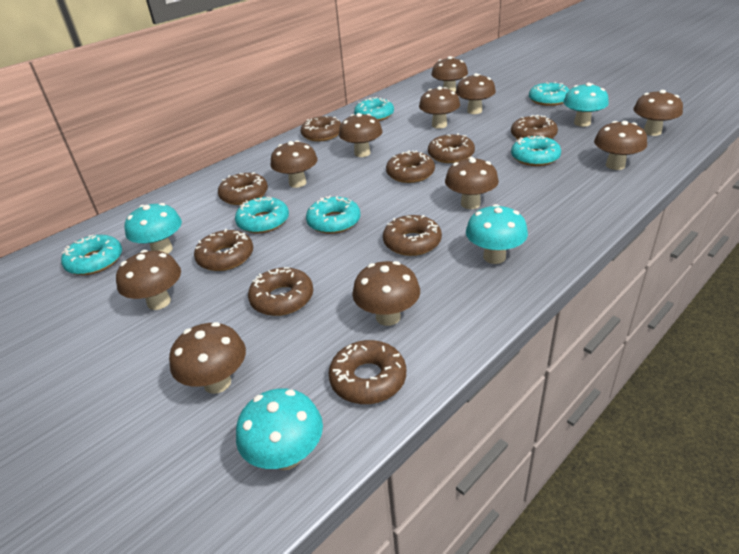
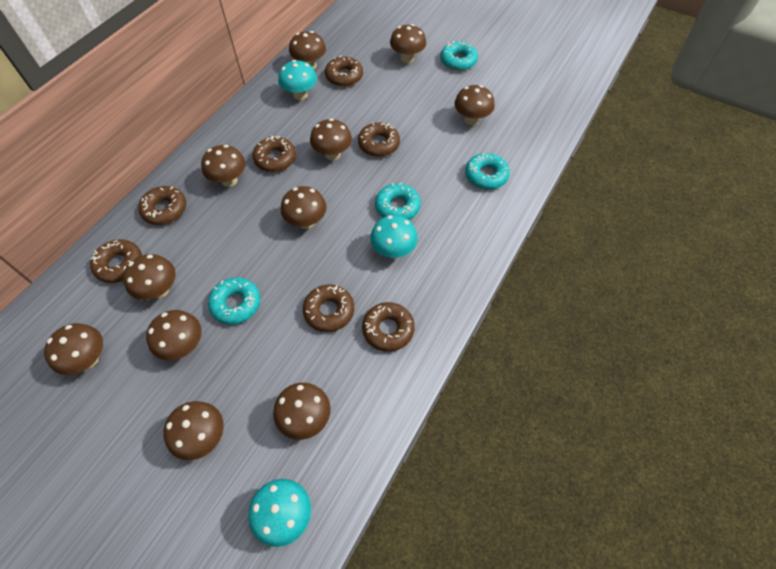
brown donut: 9 -> 7
turquoise donut: 6 -> 4
turquoise mushroom: 4 -> 3

